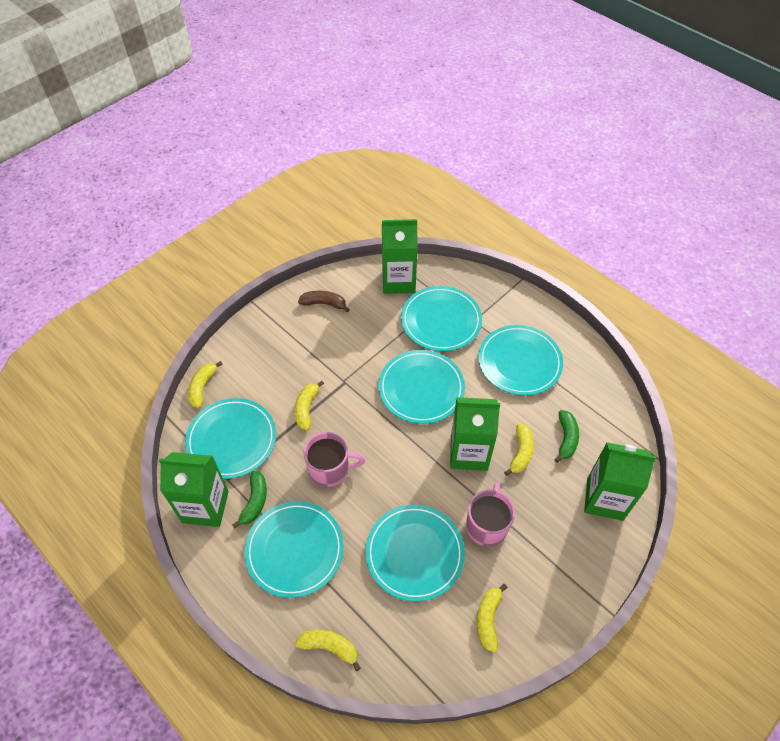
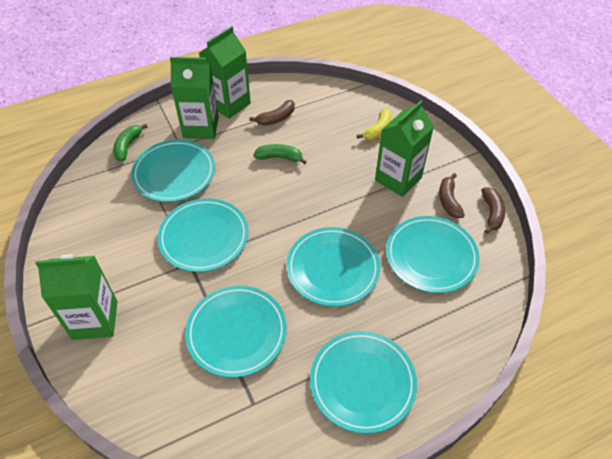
brown banana: 1 -> 3
pink mug: 2 -> 0
yellow banana: 5 -> 1

